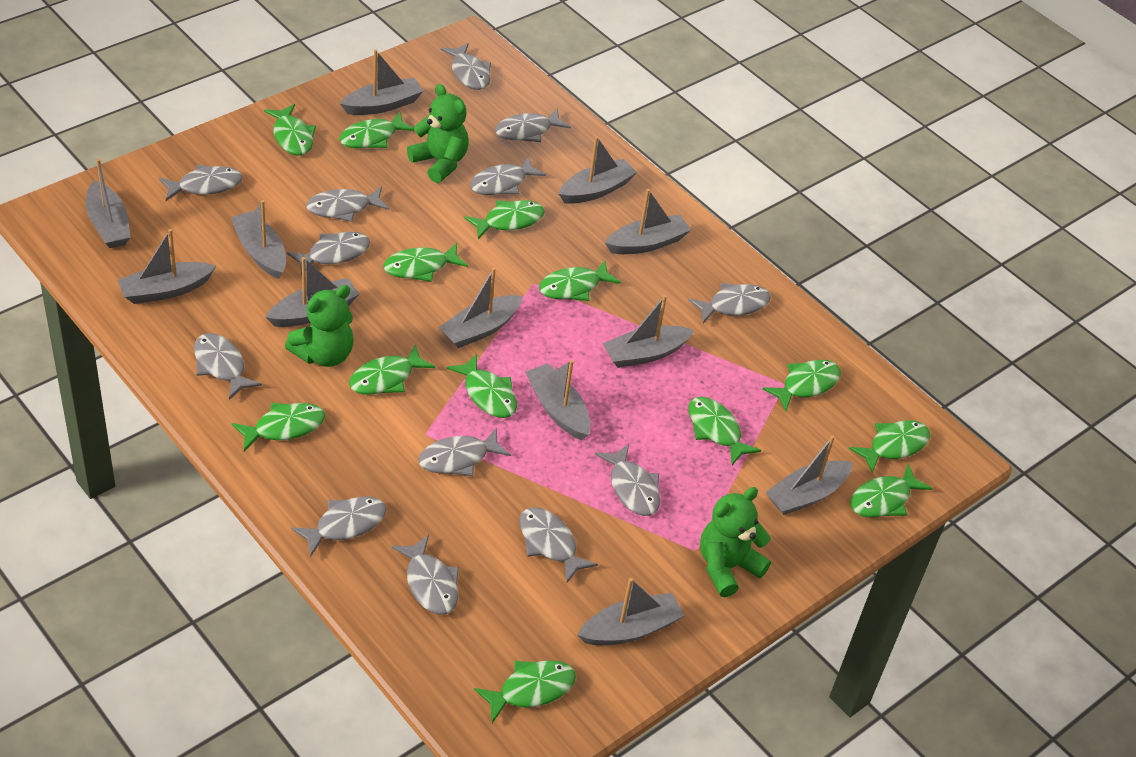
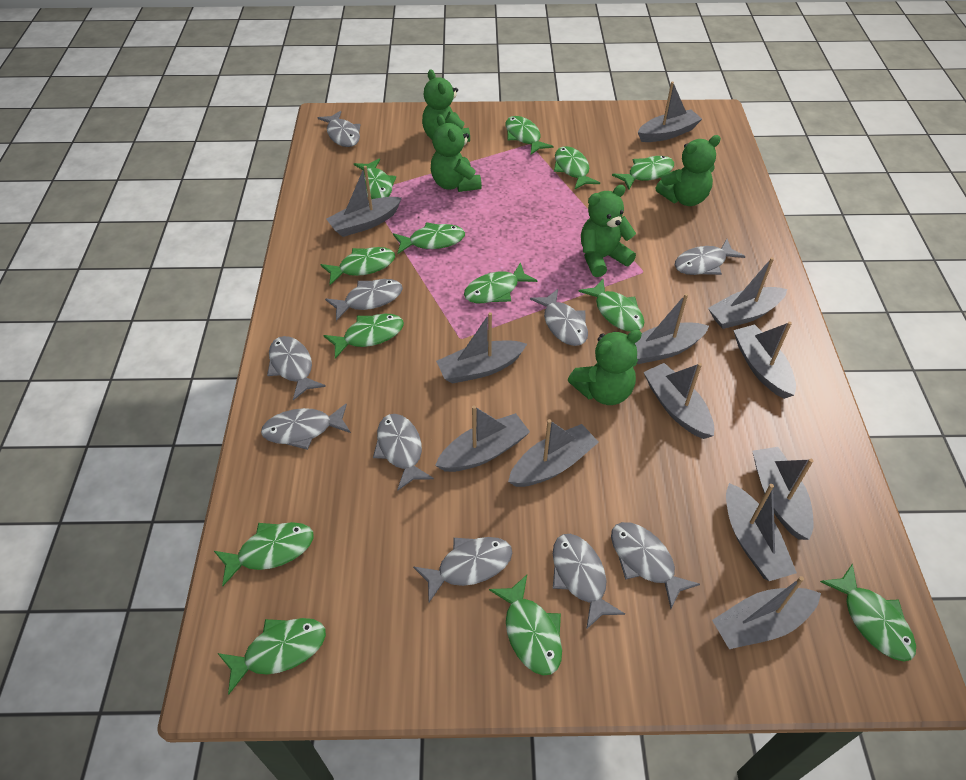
green teddy bear: 3 -> 5
grey fish: 13 -> 10

